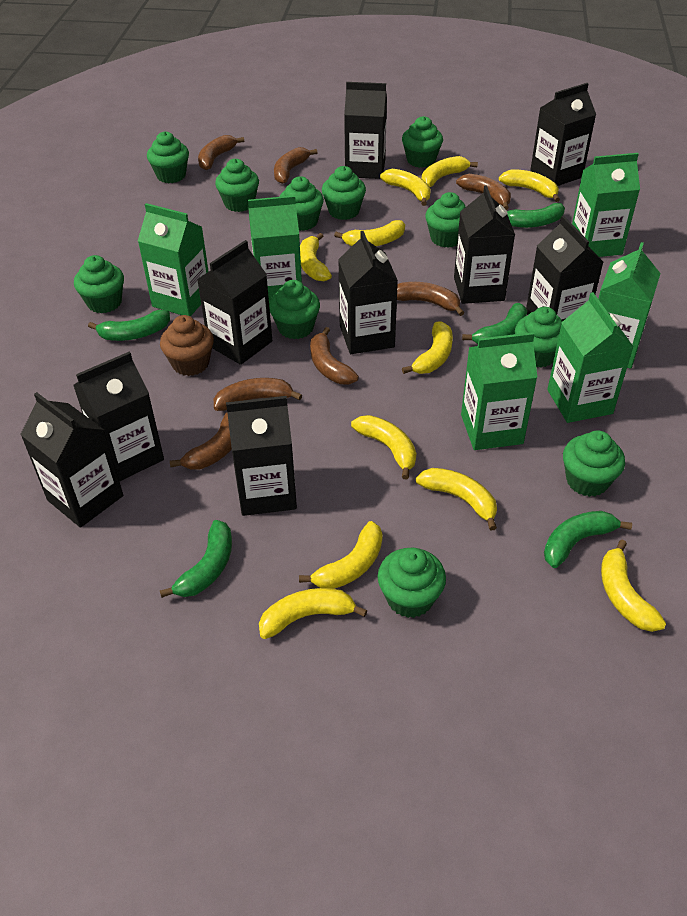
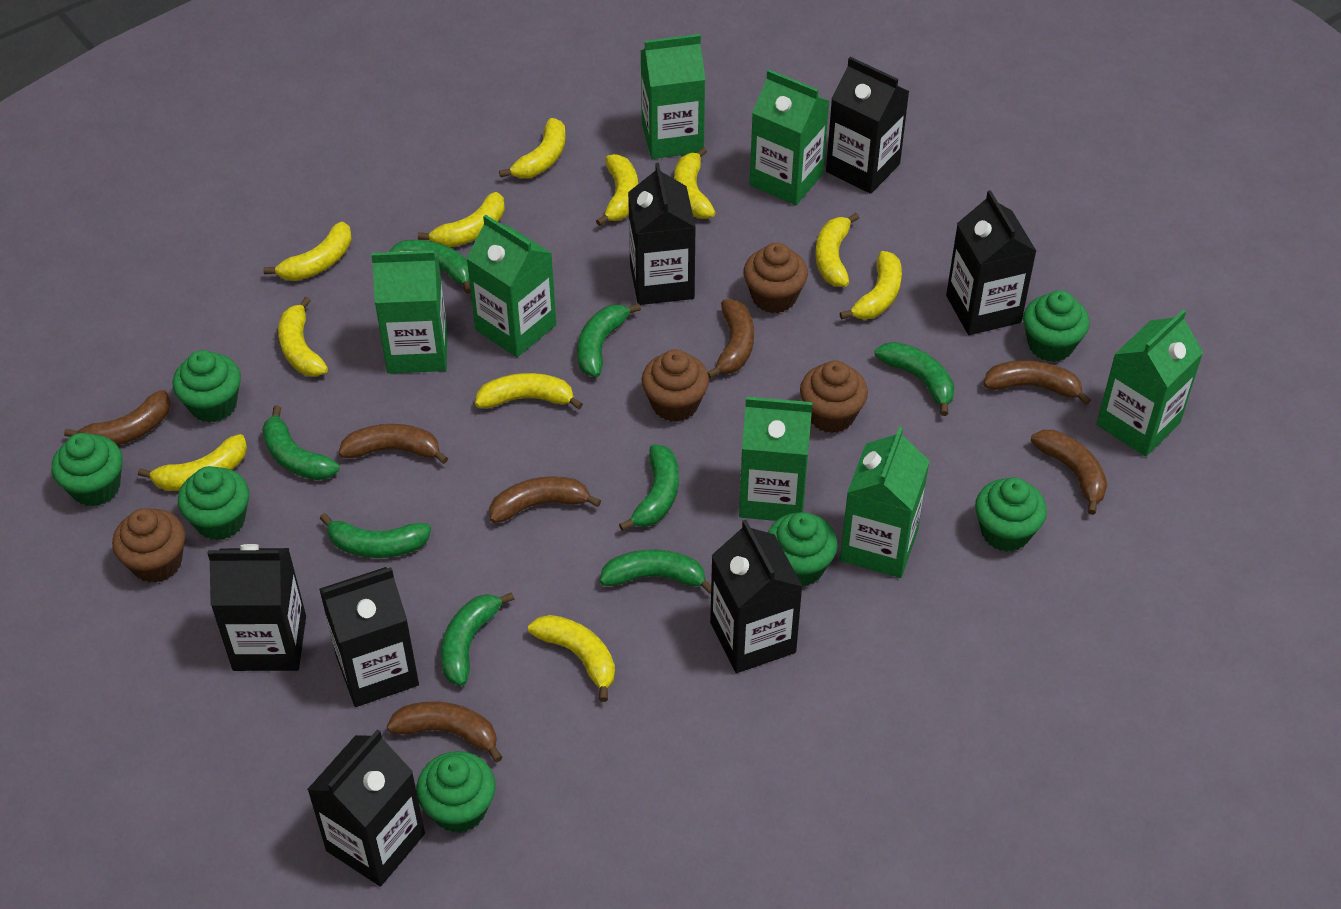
black carton: 9 -> 7
brown cupcake: 1 -> 4
green banana: 5 -> 8
green carton: 6 -> 7
green cupcake: 11 -> 7

